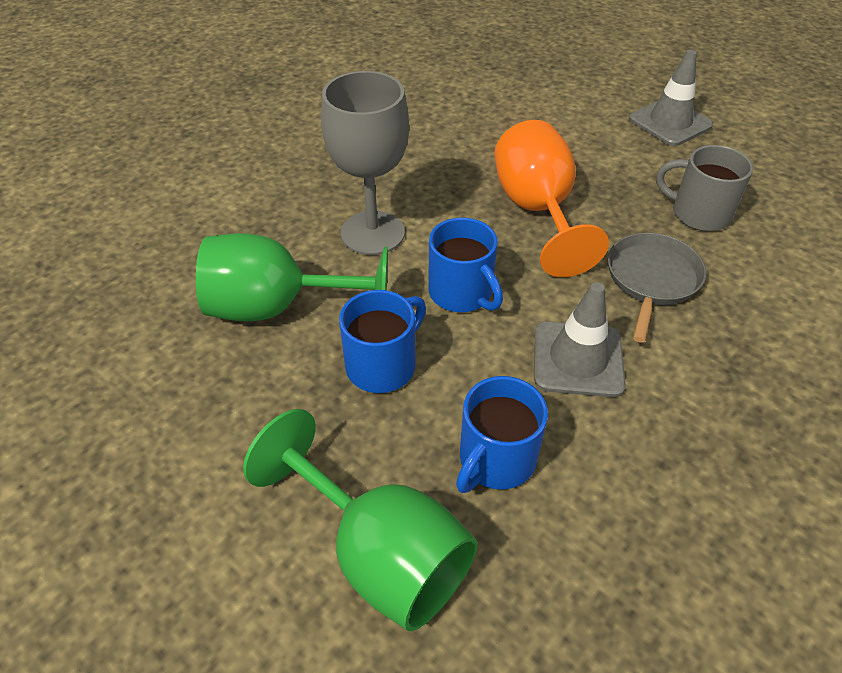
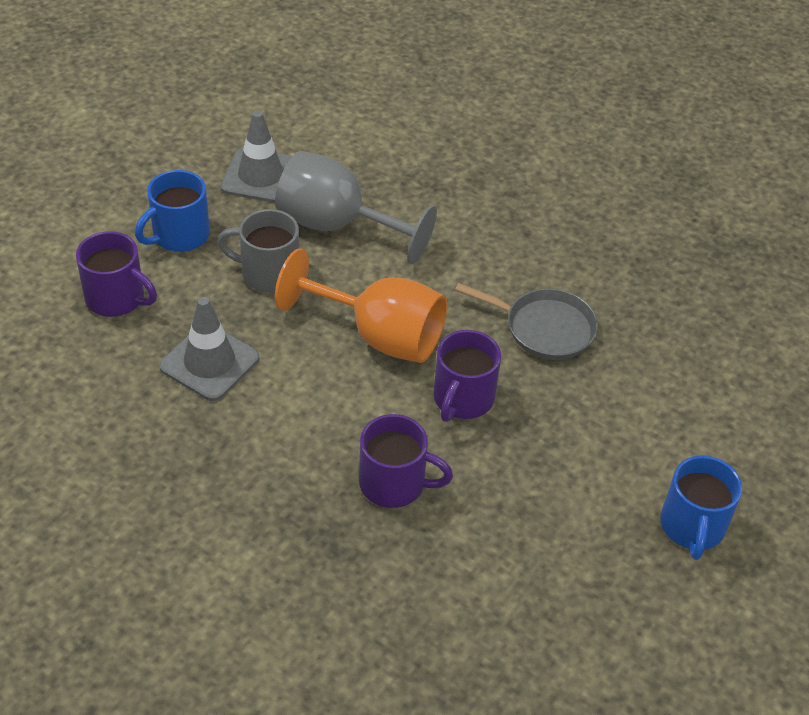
blue mug: 3 -> 2
green goblet: 2 -> 0
purple mug: 0 -> 3

